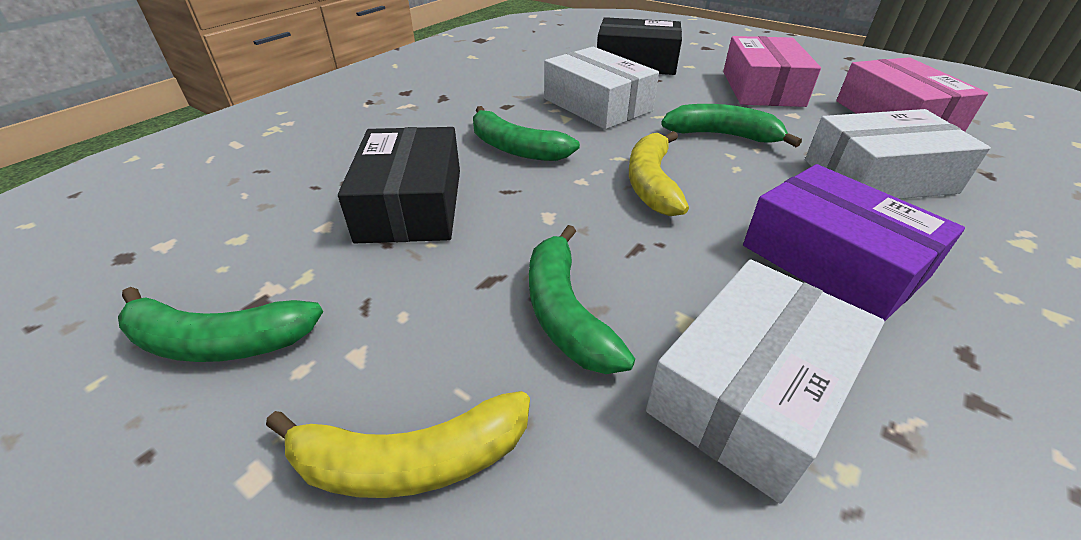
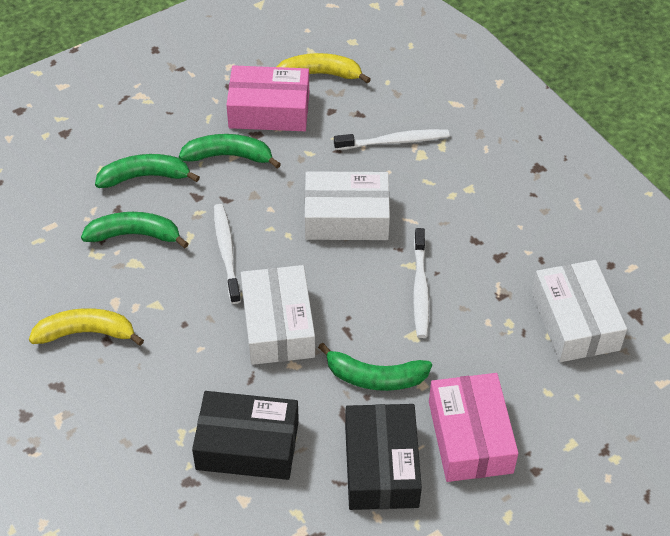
purple box: 1 -> 0
white toothbrush: 0 -> 3

